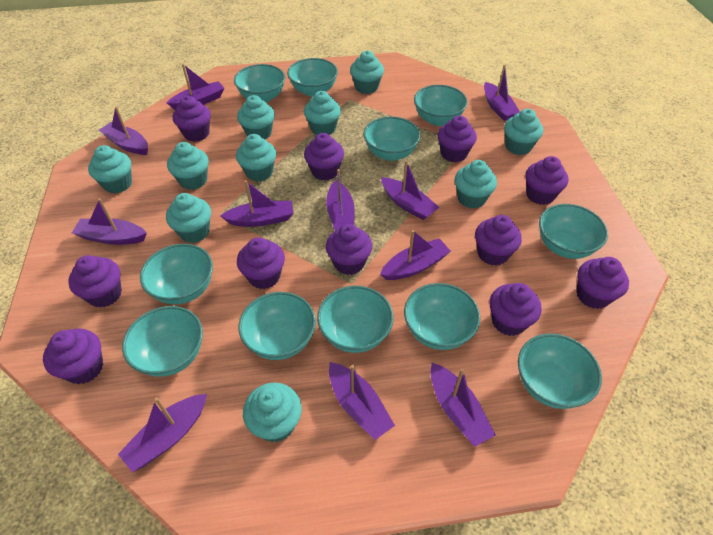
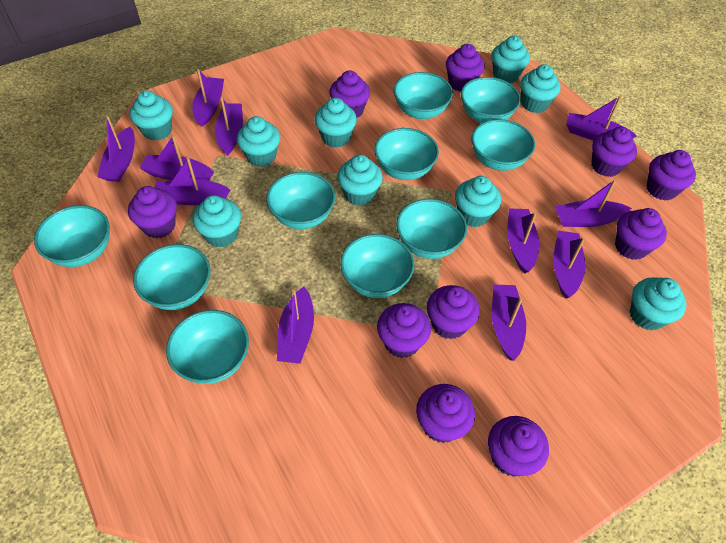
purple cupcake: 11 -> 10
turquoise bowl: 11 -> 10
turquoise cupcake: 10 -> 9

